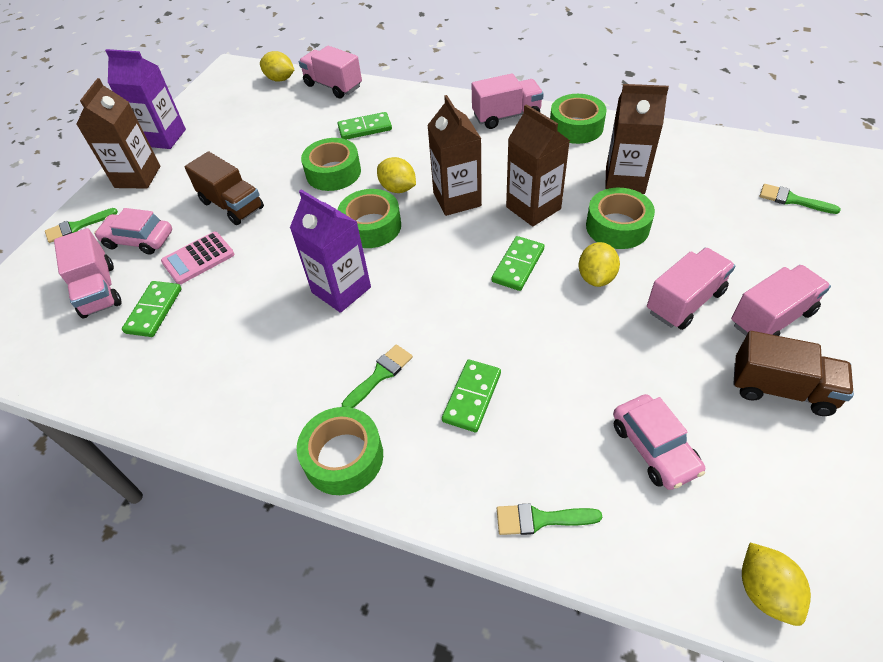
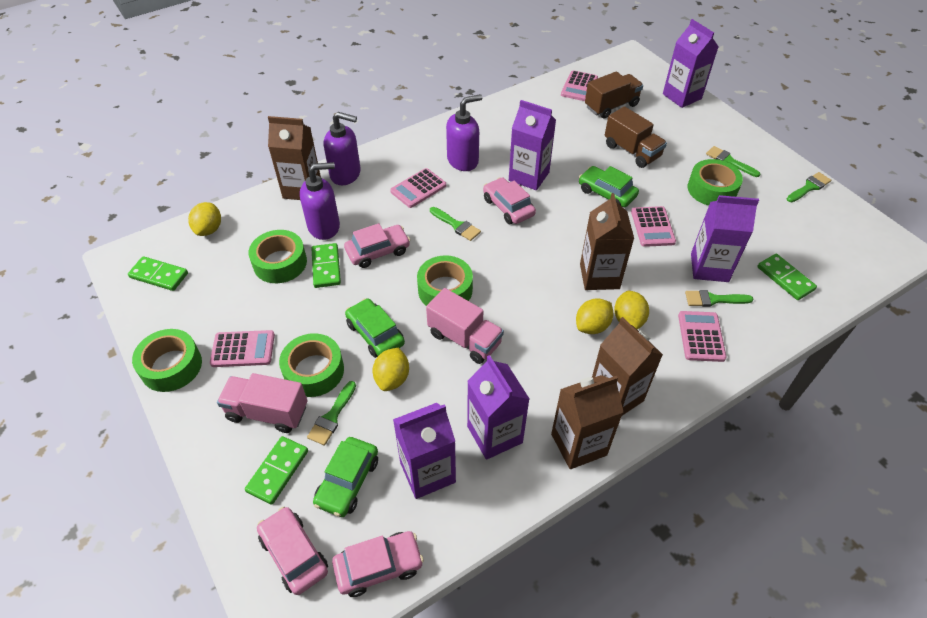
green brush: 4 -> 5
green car: 0 -> 3
pink calculator: 1 -> 5
pink car: 2 -> 4
pink truck: 5 -> 2
purple carton: 2 -> 5
purple soap dispenser: 0 -> 3

